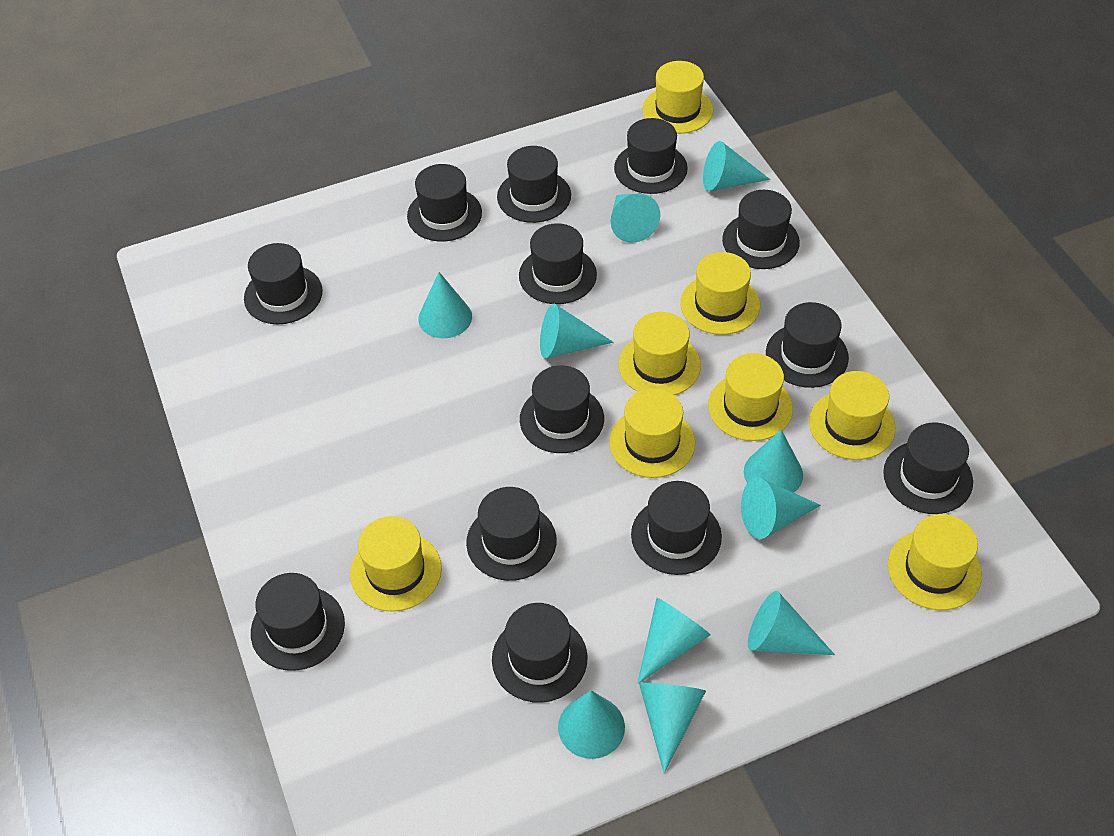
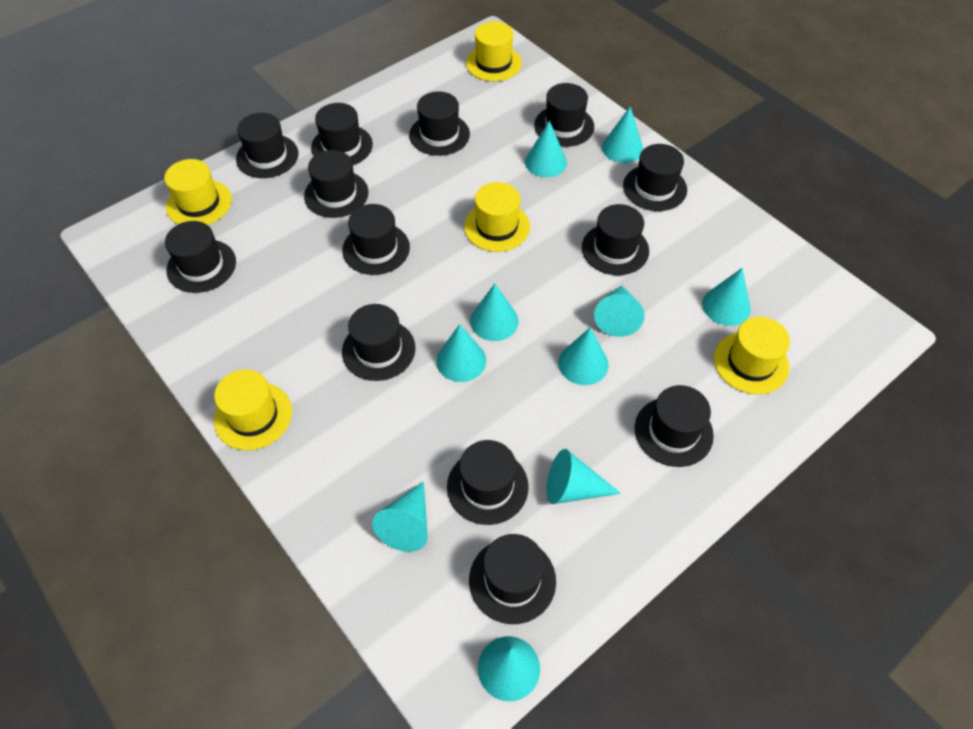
yellow hat: 8 -> 5

